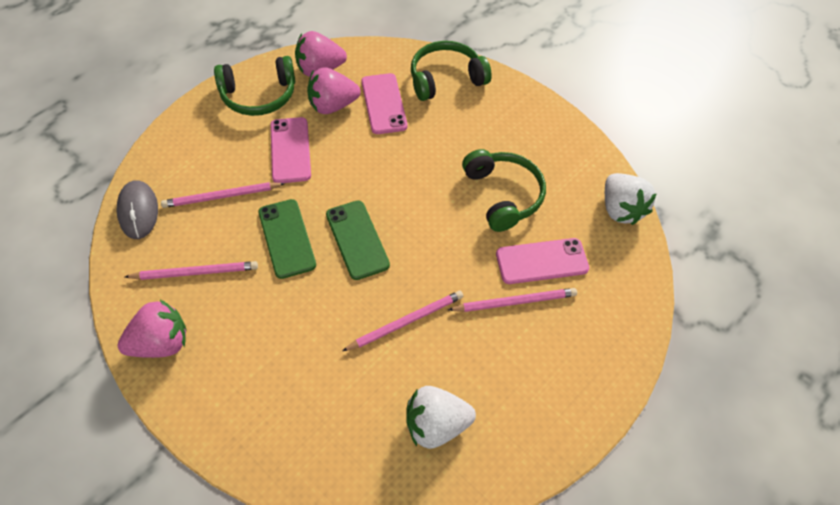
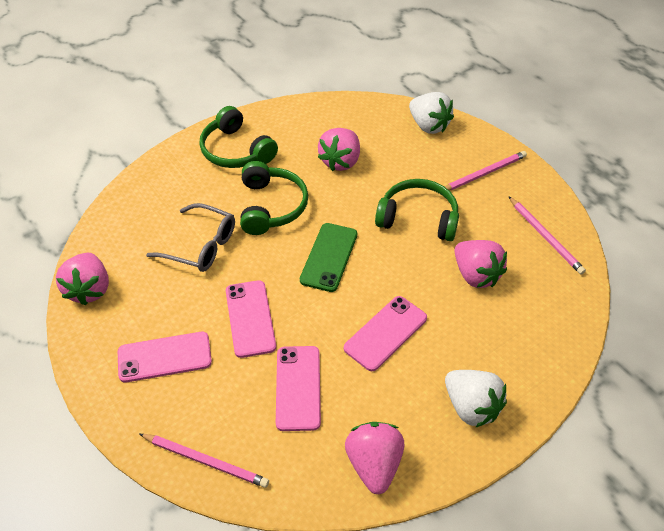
green phone: 2 -> 1
grey glasses: 0 -> 1
grey mouse: 1 -> 0
pink pencil: 4 -> 3
pink phone: 3 -> 4
pink strawberry: 3 -> 4

